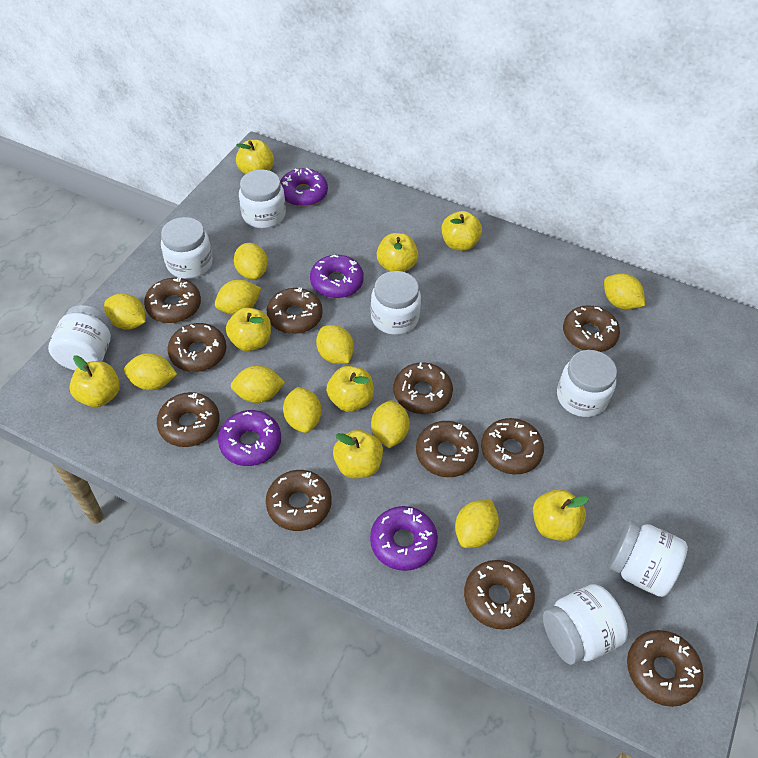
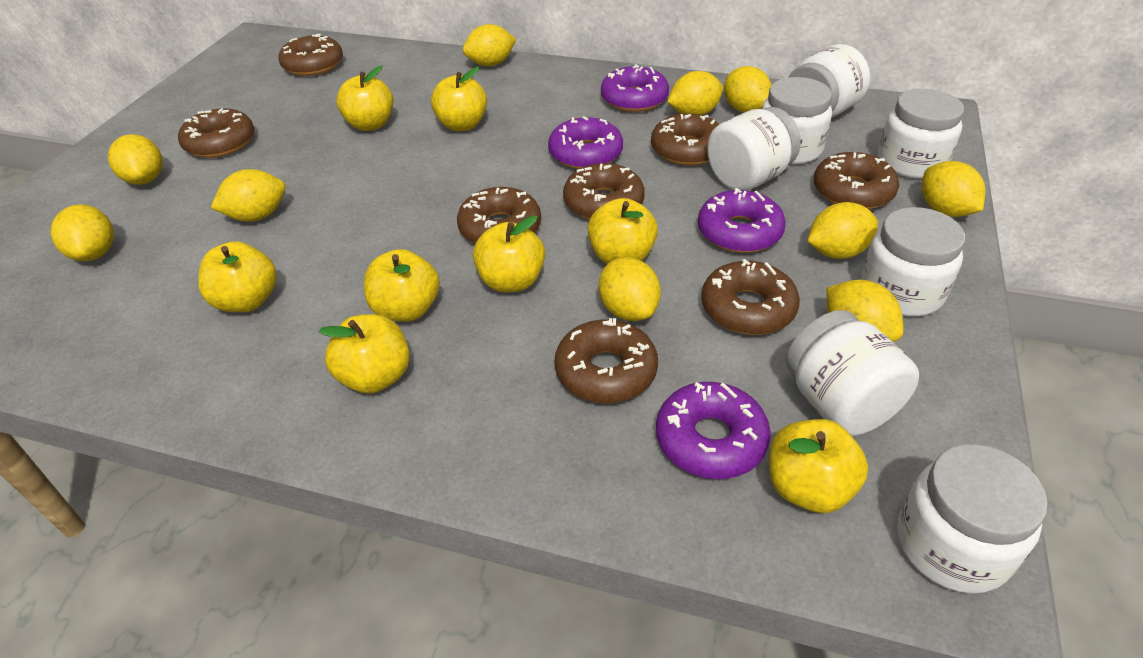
brown donut: 11 -> 8

